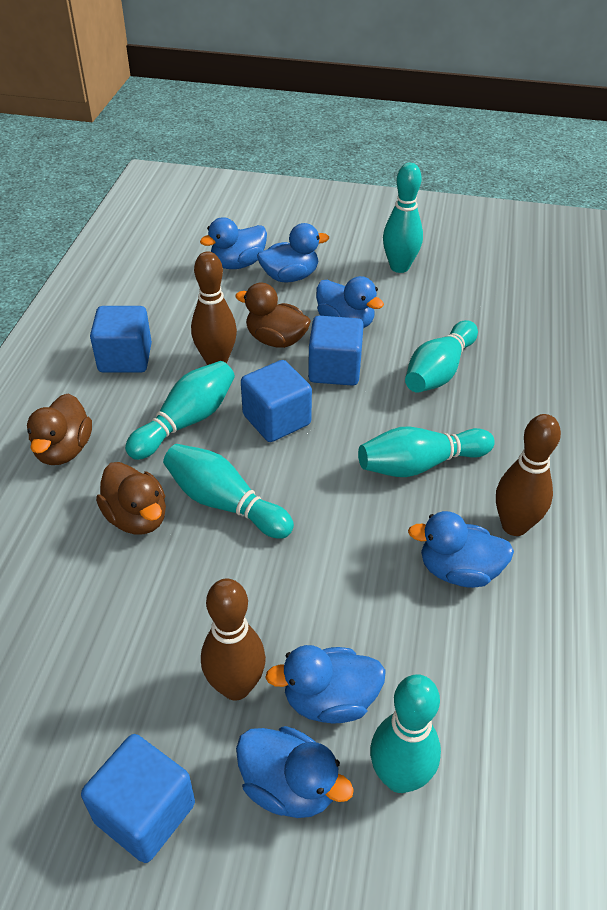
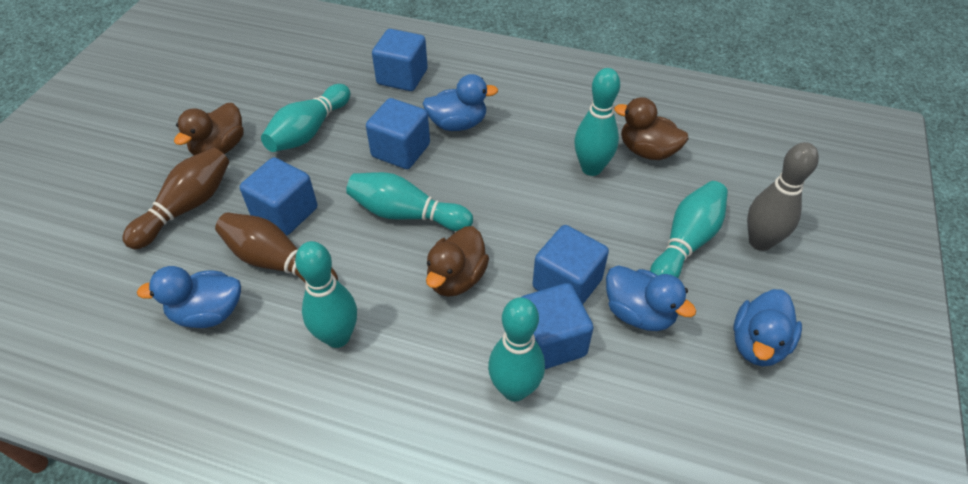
blue cube: 4 -> 5
blue duck: 6 -> 4
brown bowling pin: 3 -> 2
grey bowling pin: 0 -> 1

